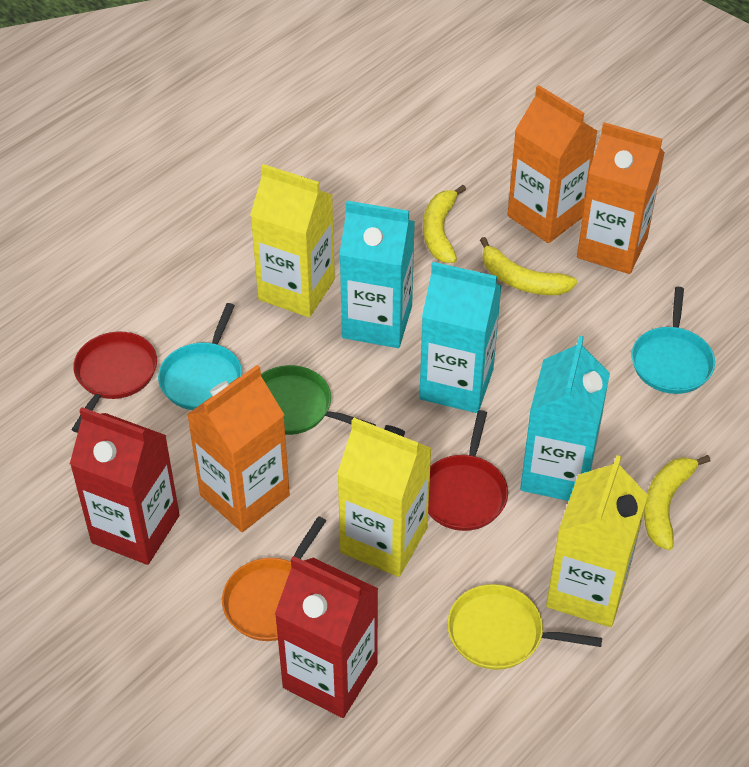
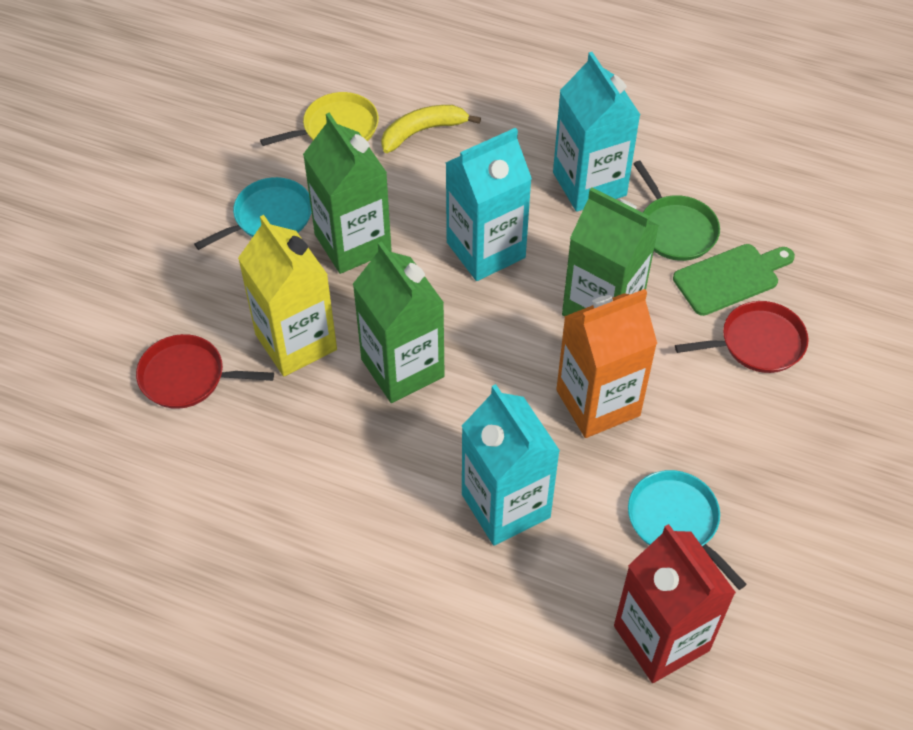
green carton: 0 -> 3
green cutting board: 0 -> 1
orange carton: 3 -> 1
orange pan: 1 -> 0
red carton: 2 -> 1
yellow banana: 3 -> 1
yellow carton: 3 -> 1

